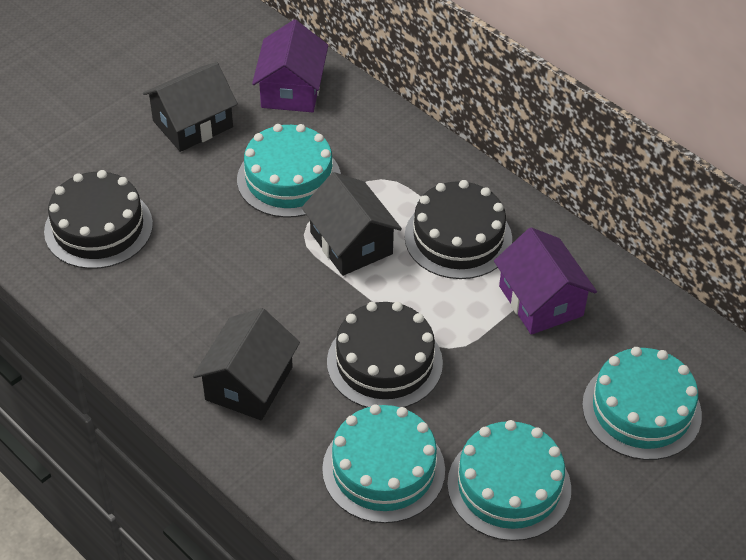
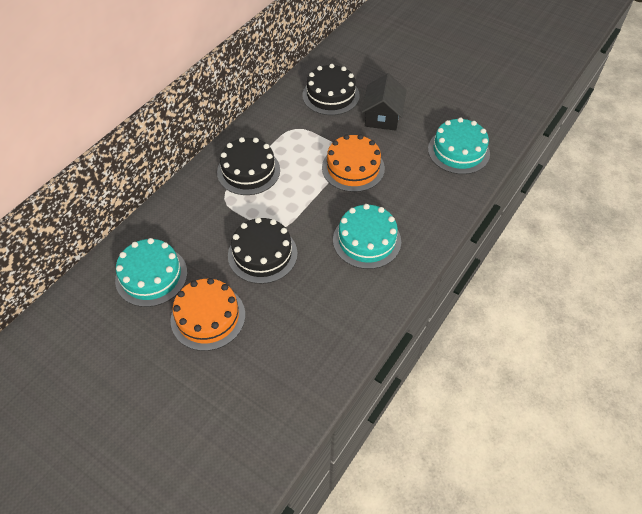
black house: 3 -> 1
orange cake: 0 -> 2
purple house: 2 -> 0
turquoise cake: 4 -> 3

